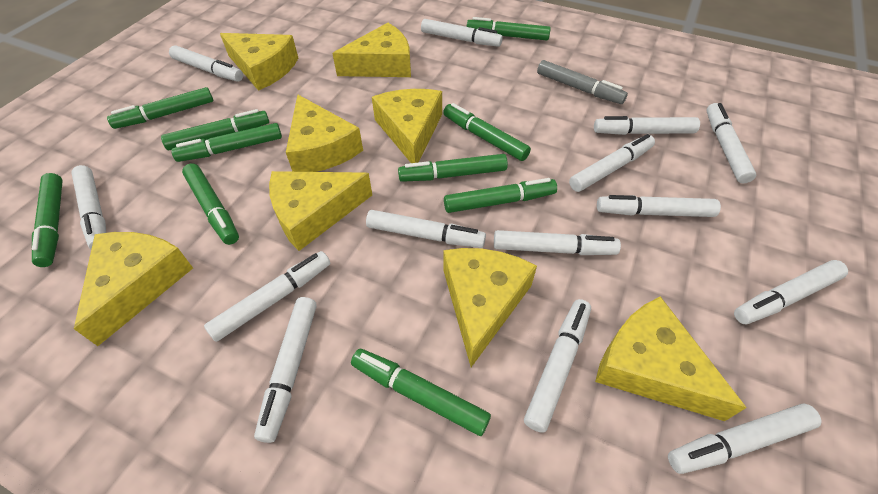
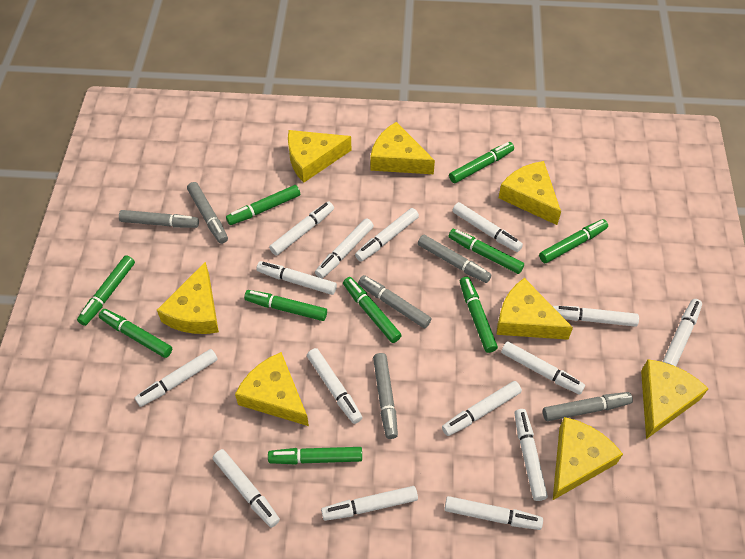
grey marker: 1 -> 6
white marker: 14 -> 15

